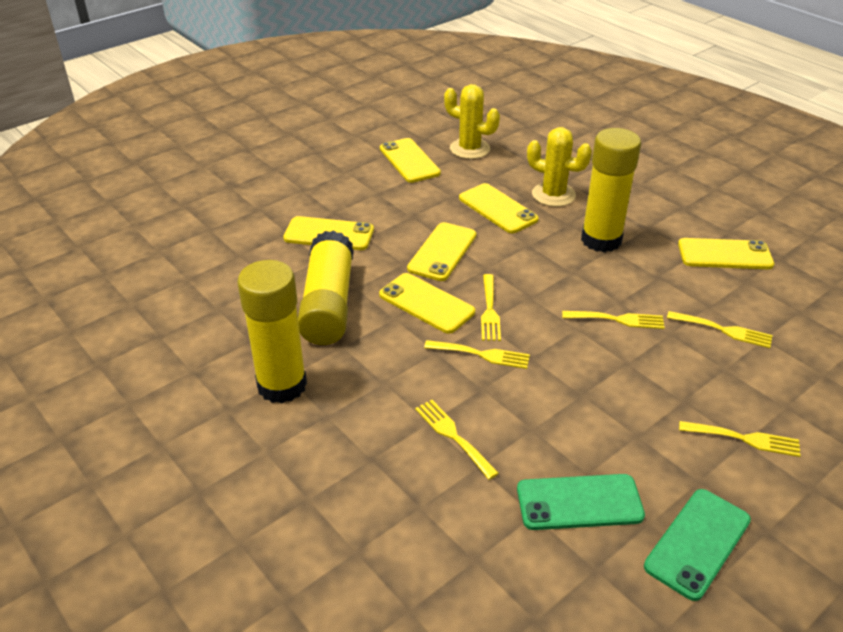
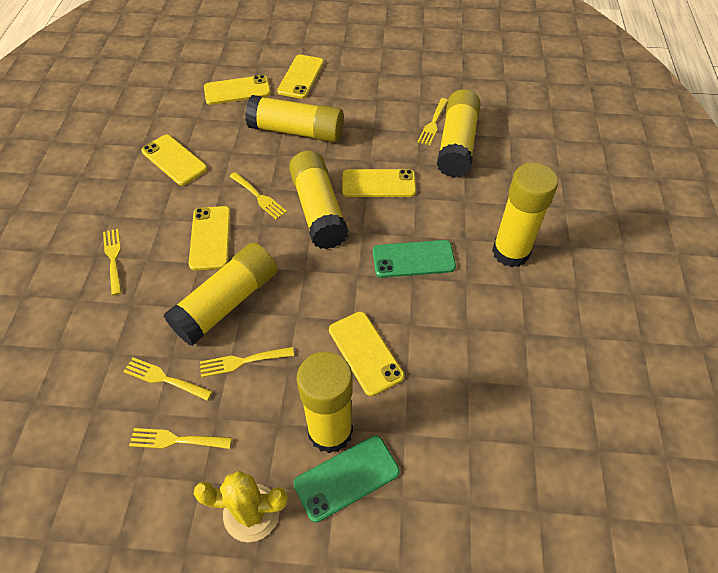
yellow cactus: 2 -> 1
yellow glue stick: 3 -> 6

